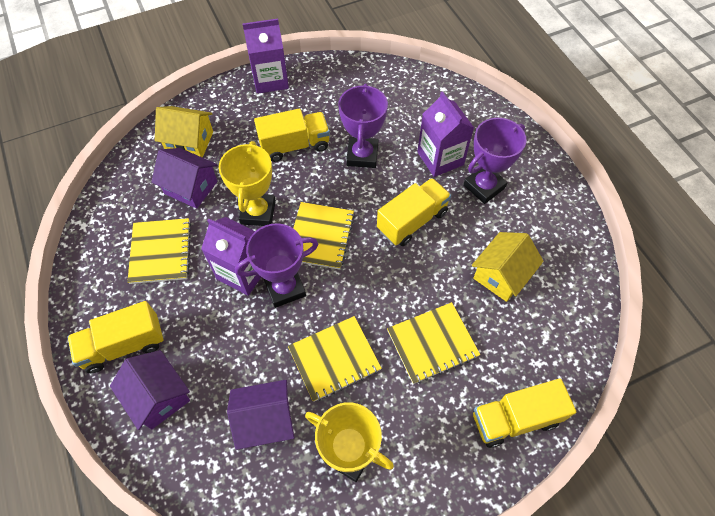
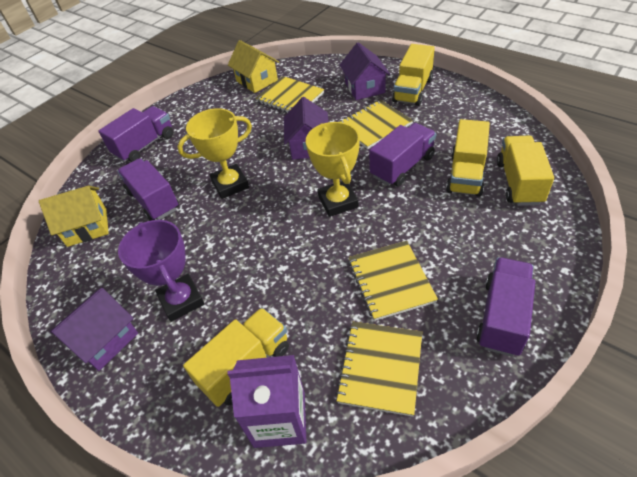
purple carton: 3 -> 1
purple trophy: 3 -> 1
purple truck: 0 -> 4

